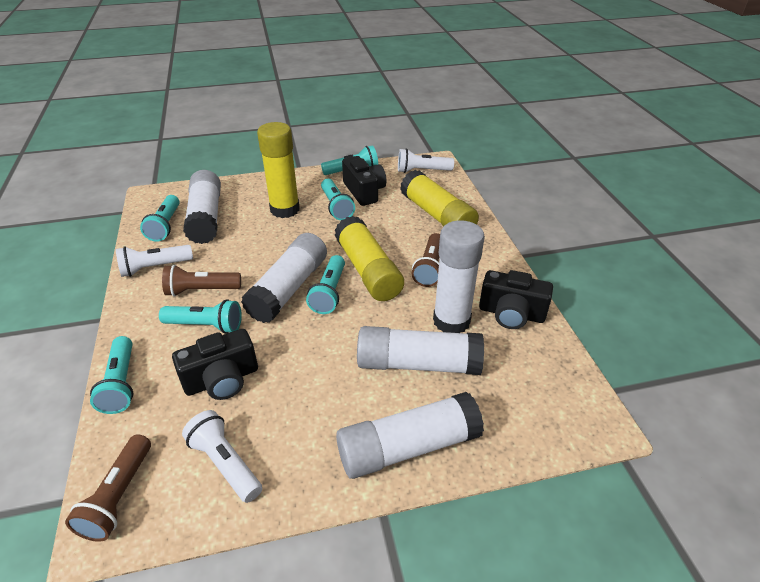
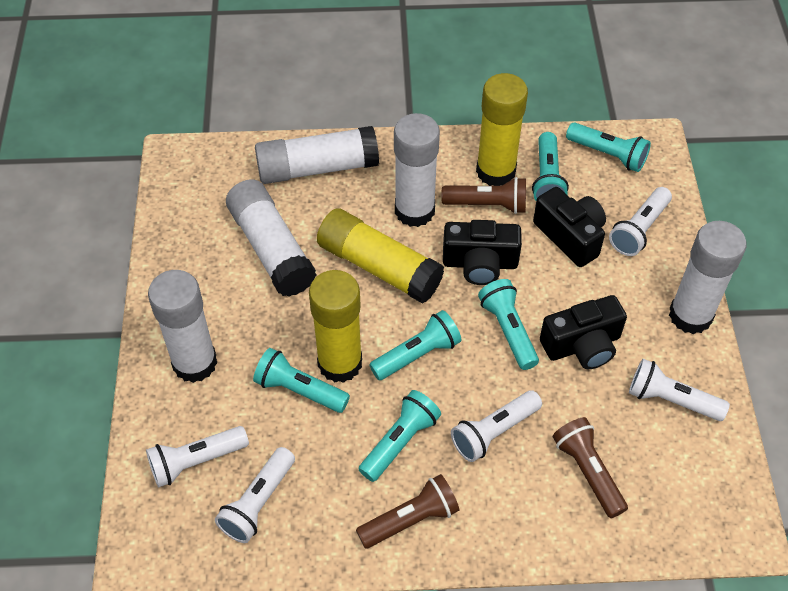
white flashlight: 3 -> 5

